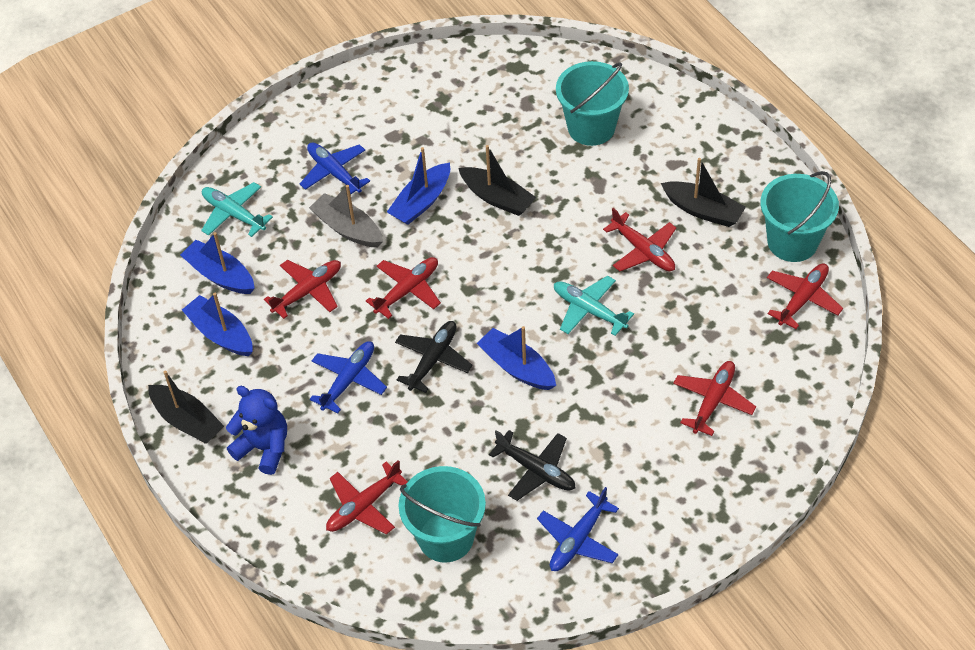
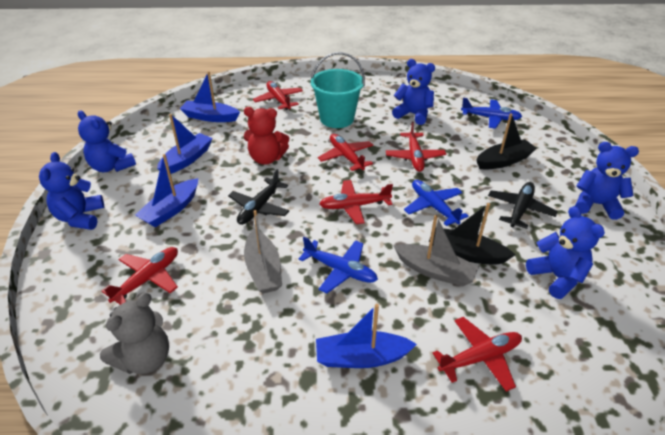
black boat: 3 -> 2
blue teddy bear: 1 -> 5
grey boat: 1 -> 2
grey teddy bear: 0 -> 1
red teddy bear: 0 -> 1
turquoise bucket: 3 -> 1
turquoise plane: 2 -> 0

